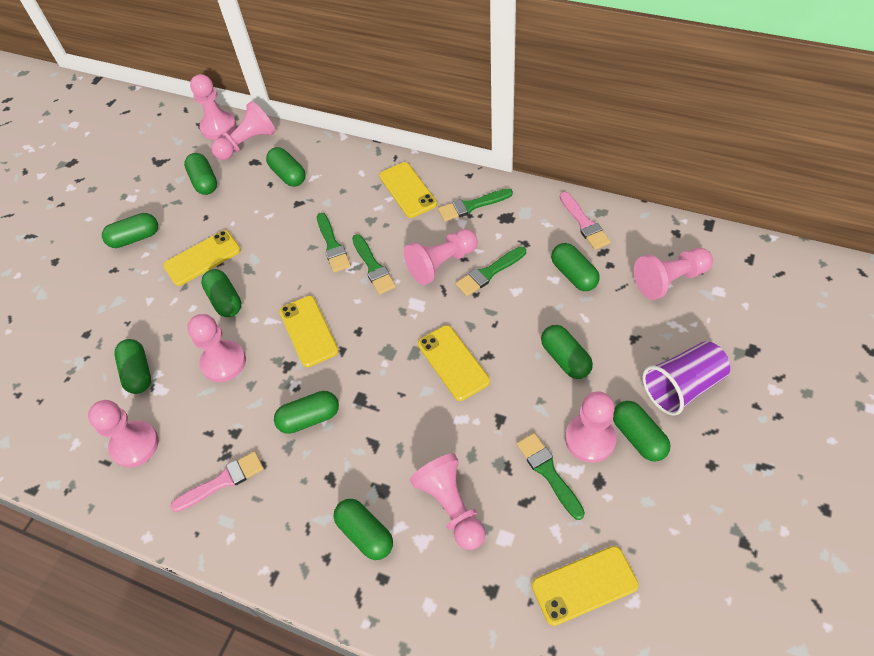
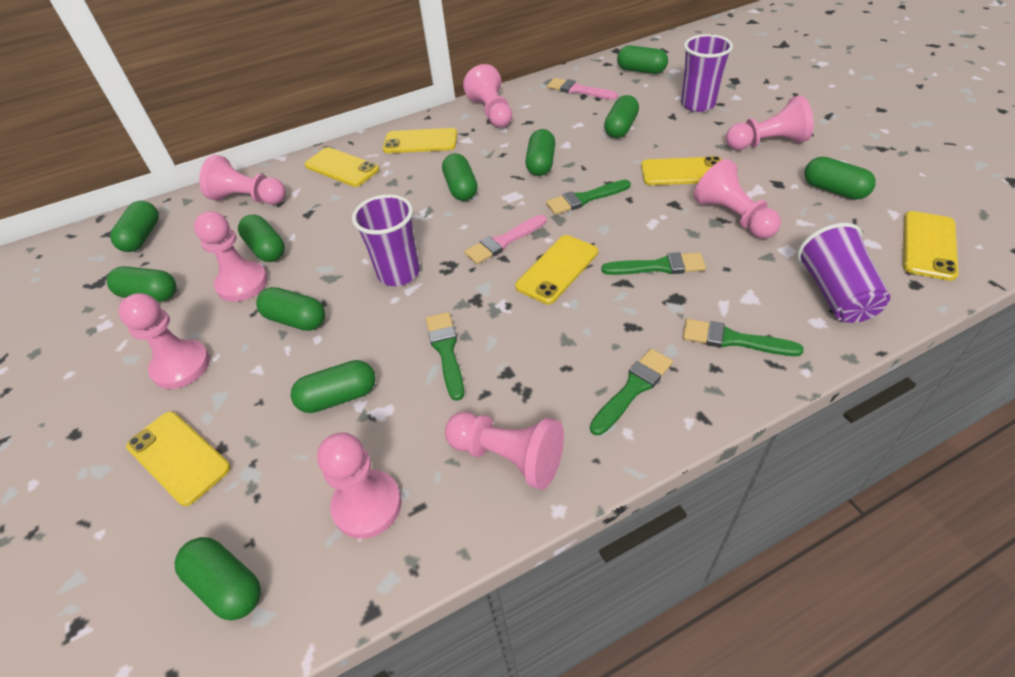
green capsule: 10 -> 11
purple cup: 1 -> 3
yellow phone: 5 -> 6

